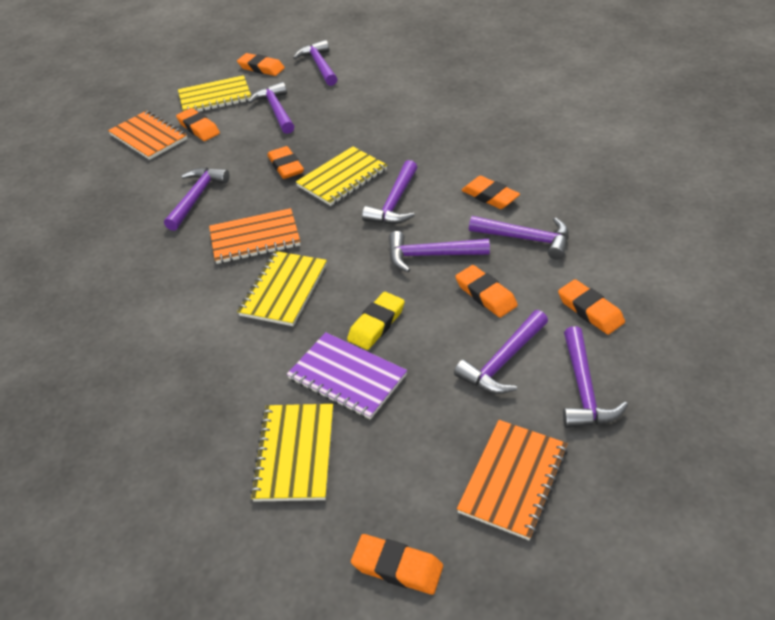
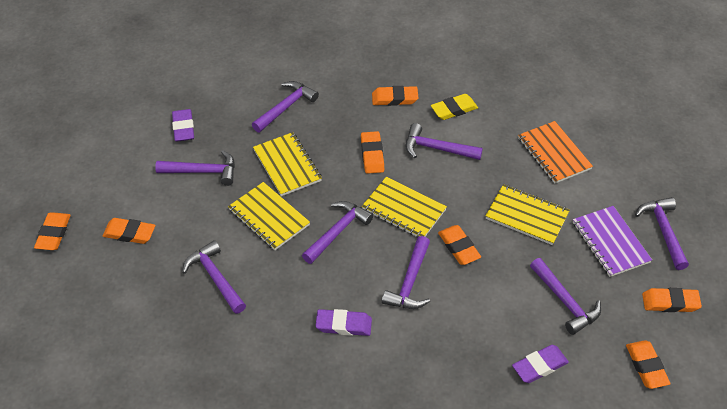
orange notebook: 3 -> 1
purple eraser: 0 -> 3

